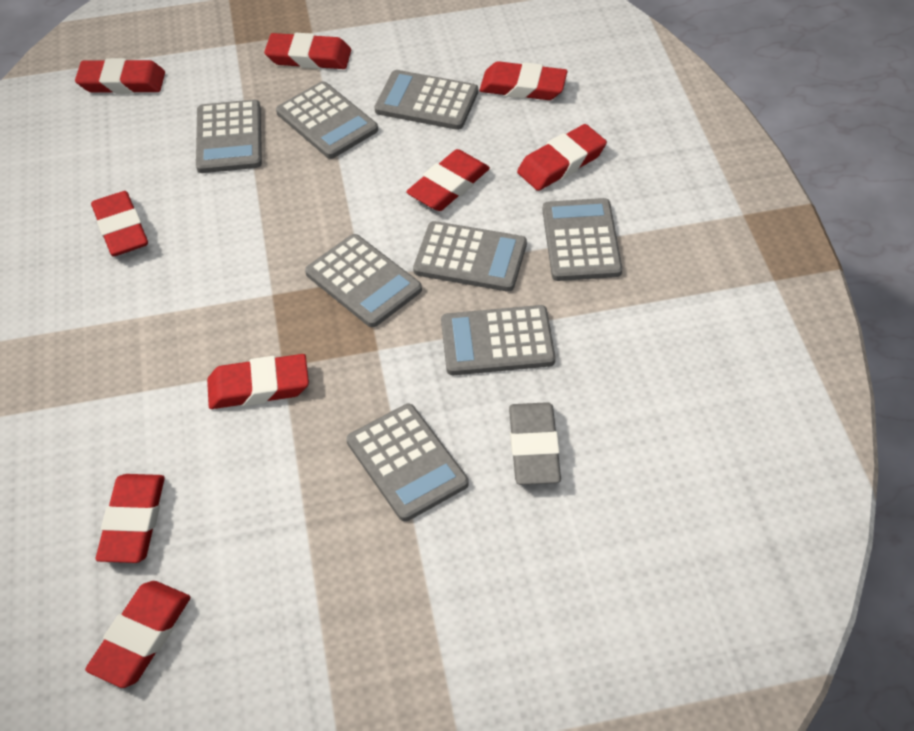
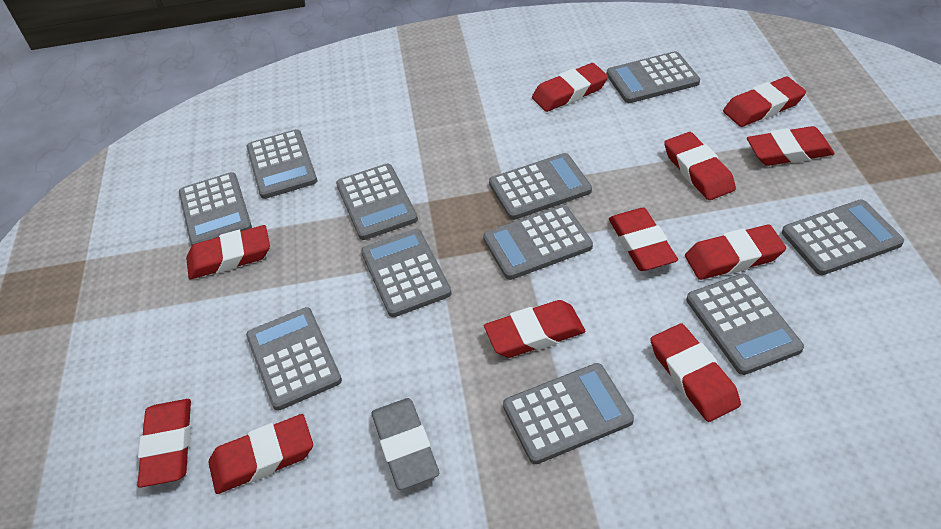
grey calculator: 8 -> 11
red eraser: 9 -> 11

